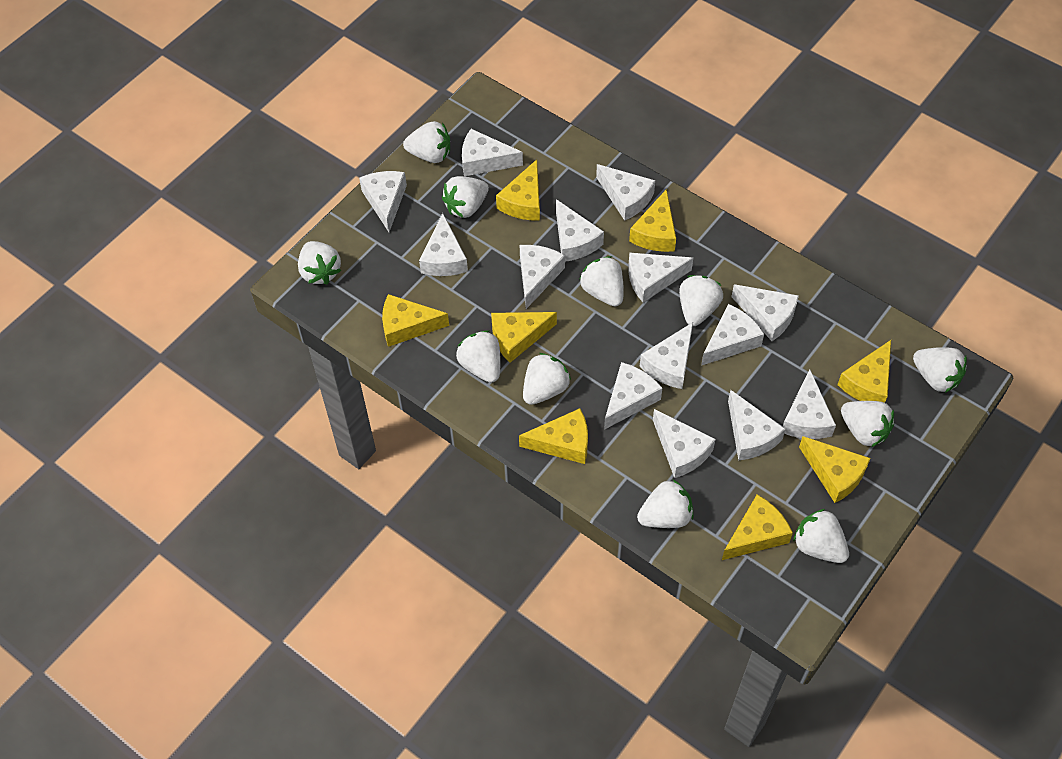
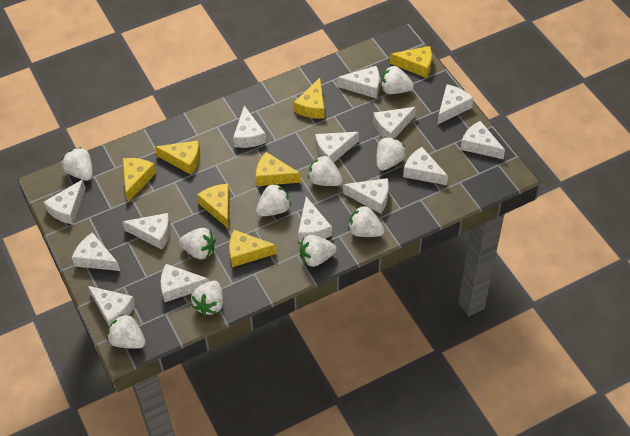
white strawberry: 11 -> 10
yellow cheese: 8 -> 7

